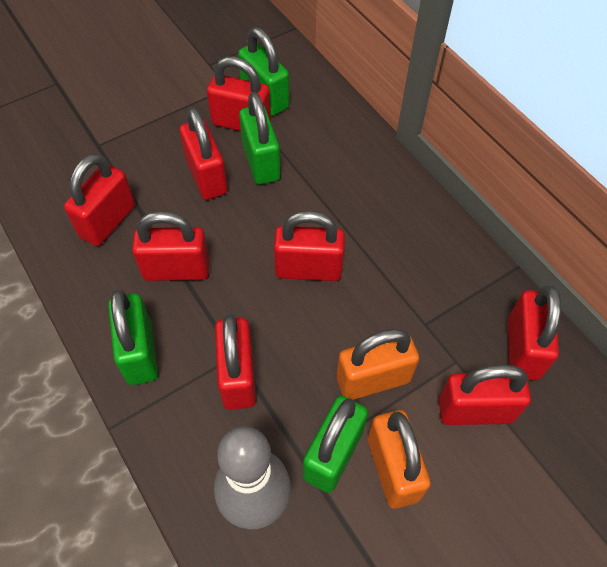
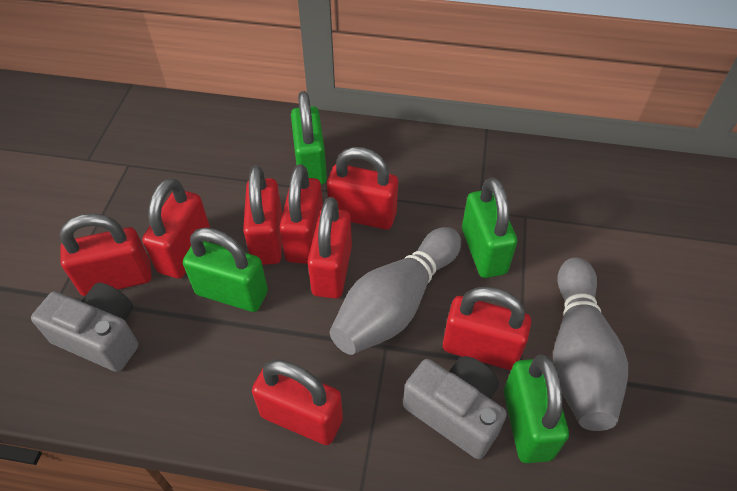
grey bowling pin: 1 -> 2
grey camera: 0 -> 2
orange padlock: 2 -> 0

